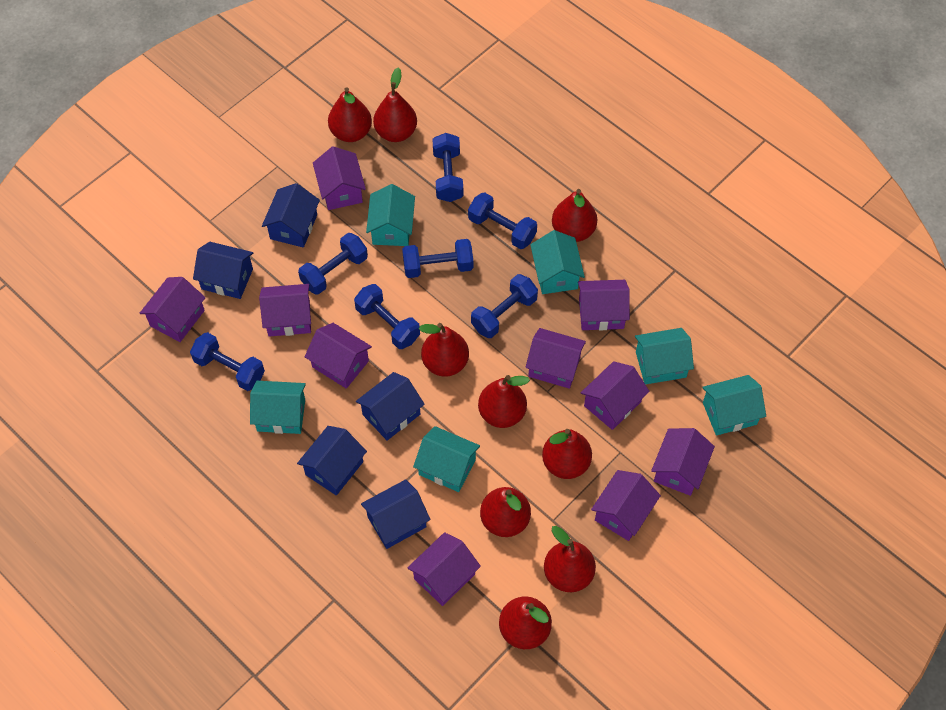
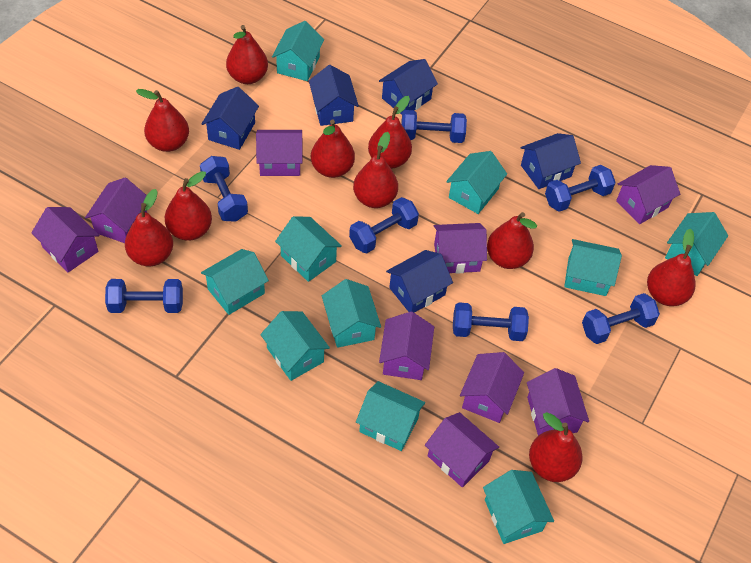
purple house: 10 -> 9
red pear: 9 -> 10
turquoise house: 6 -> 10

